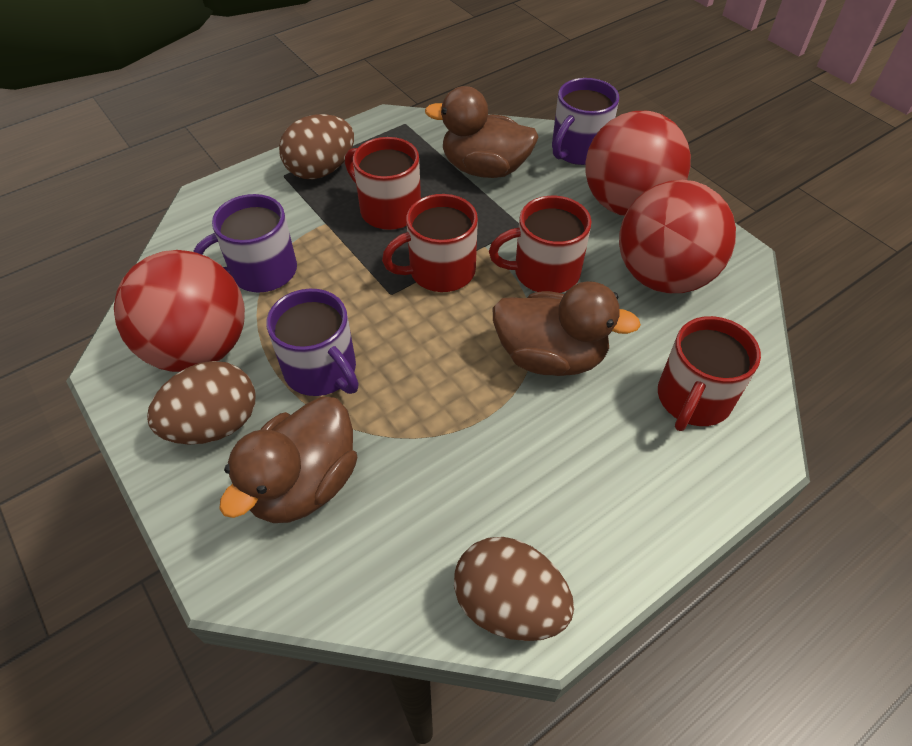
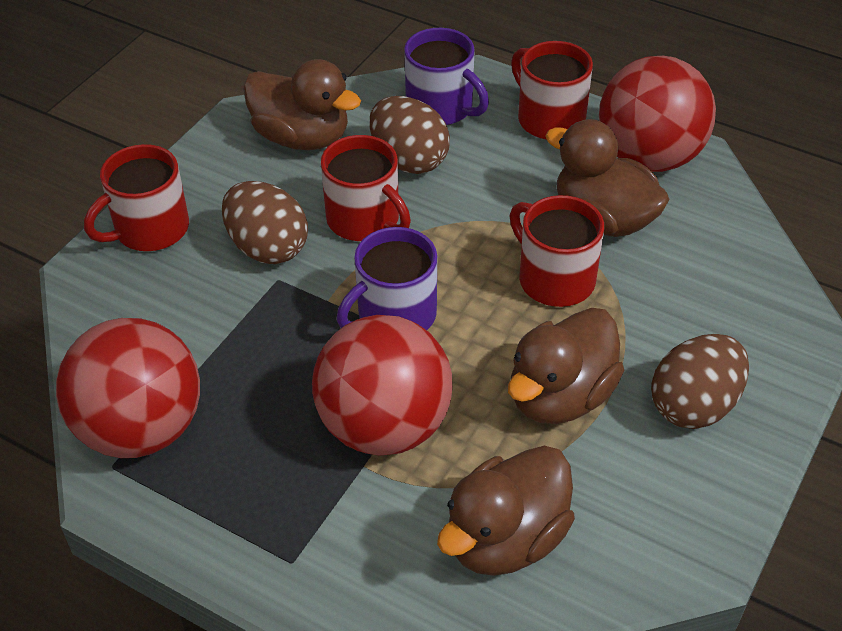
brown duck: 3 -> 4
purple mug: 3 -> 2

